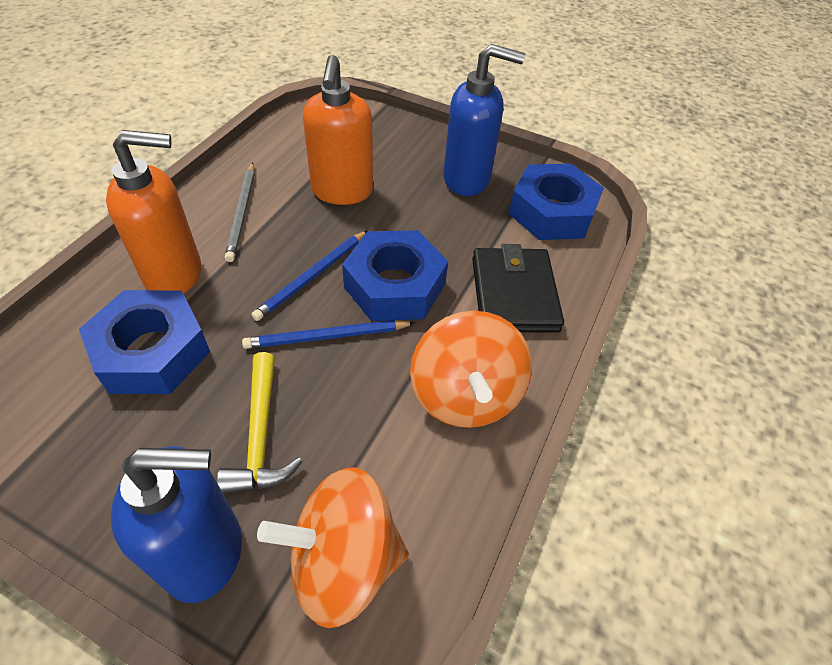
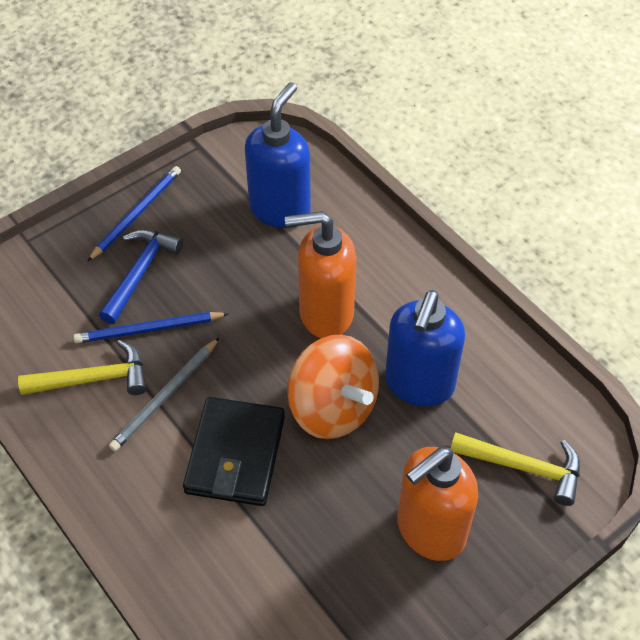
blue hammer: 0 -> 1
blue nut: 3 -> 0
orange spinning top: 2 -> 1
yellow hammer: 1 -> 2

